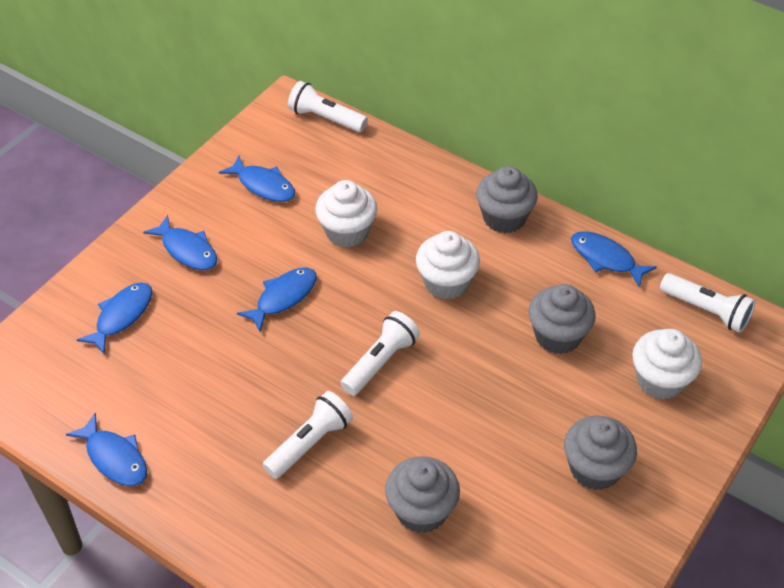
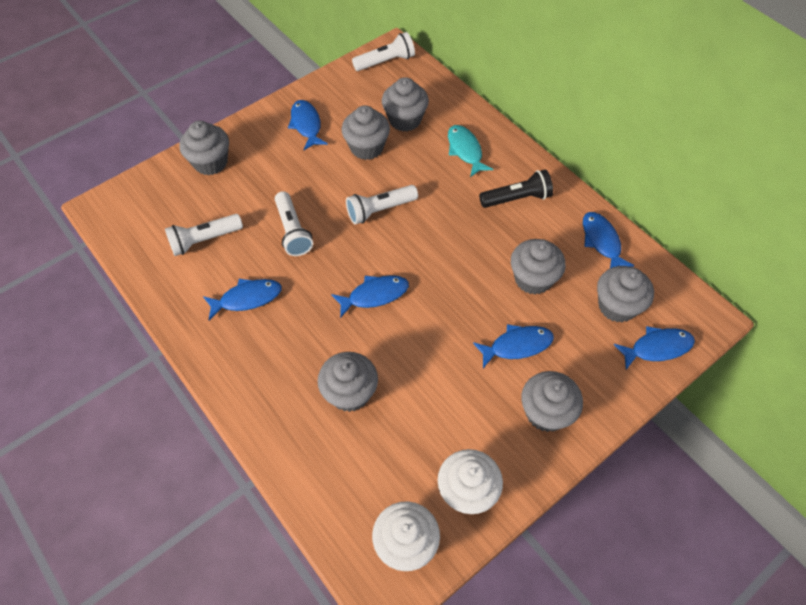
black flashlight: 0 -> 1
grey cupcake: 4 -> 7
turquoise fish: 0 -> 1
white cupcake: 3 -> 2

